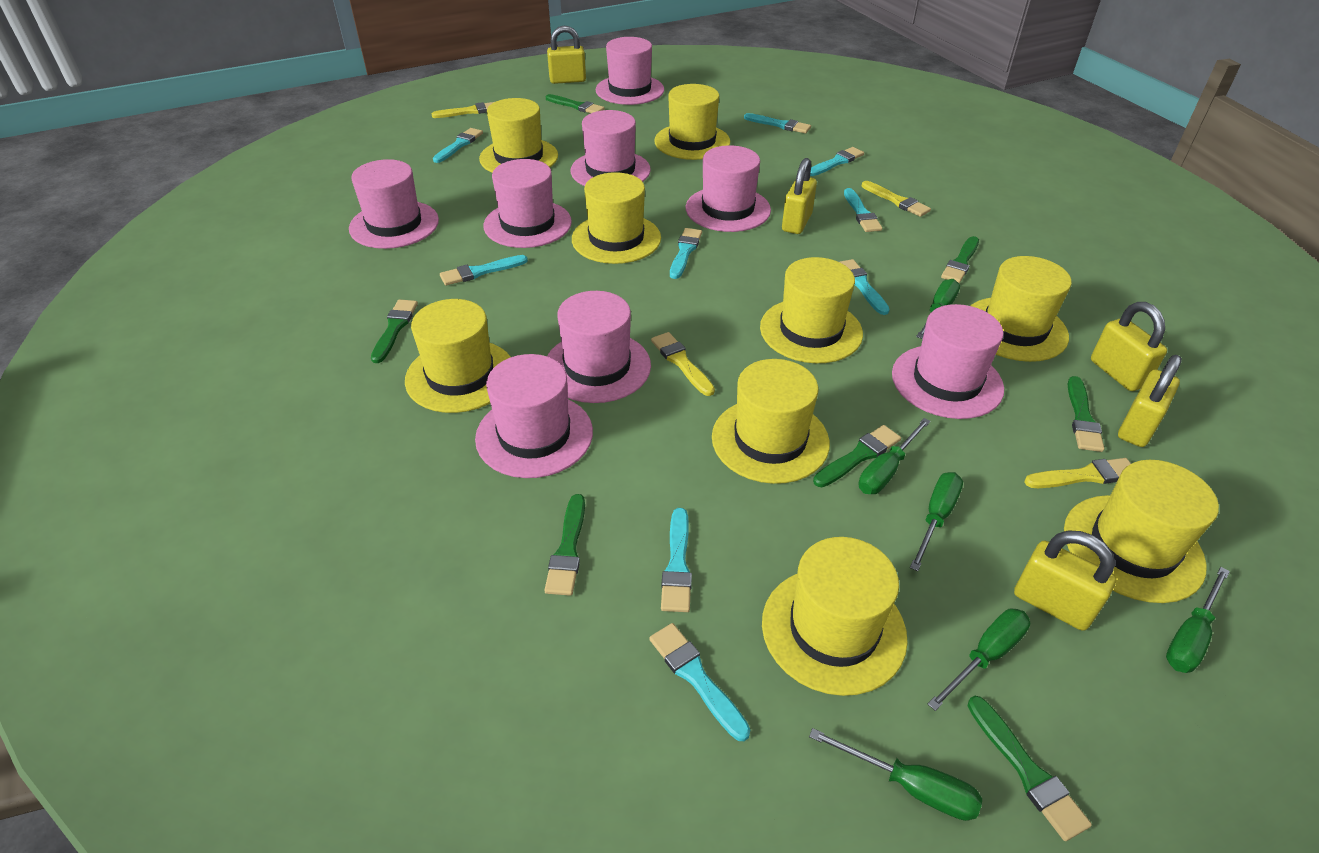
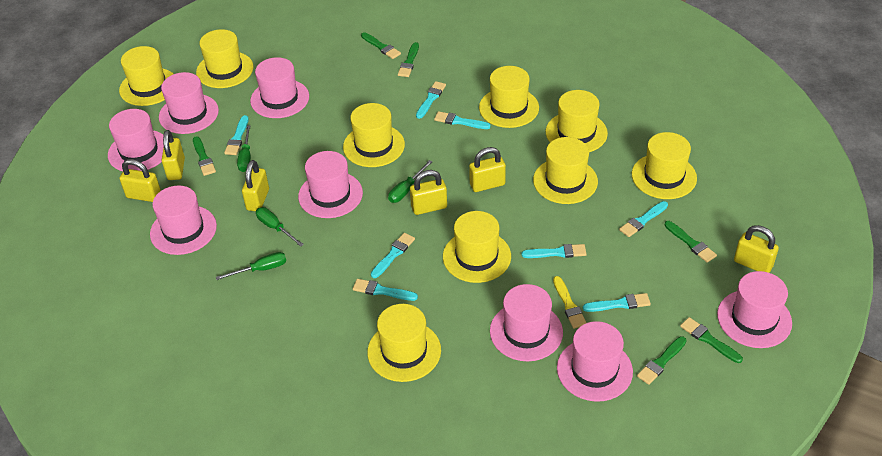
green brush: 7 -> 6
green screwdriver: 6 -> 4
turquoise brush: 9 -> 8
yellow brush: 4 -> 1
yellow padlock: 5 -> 6

